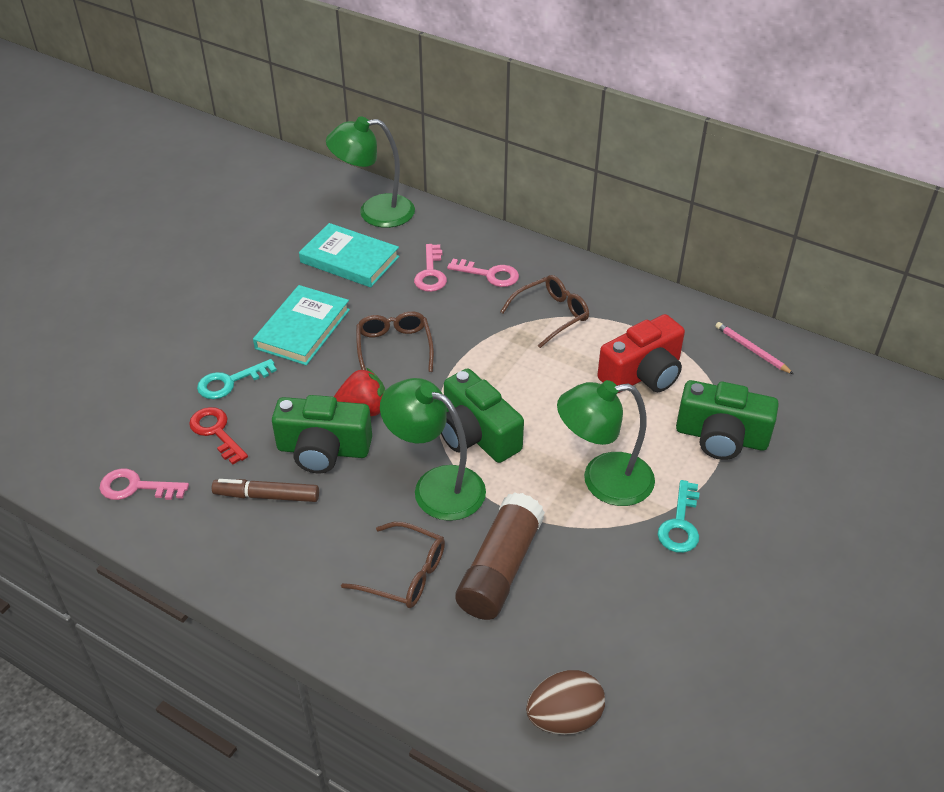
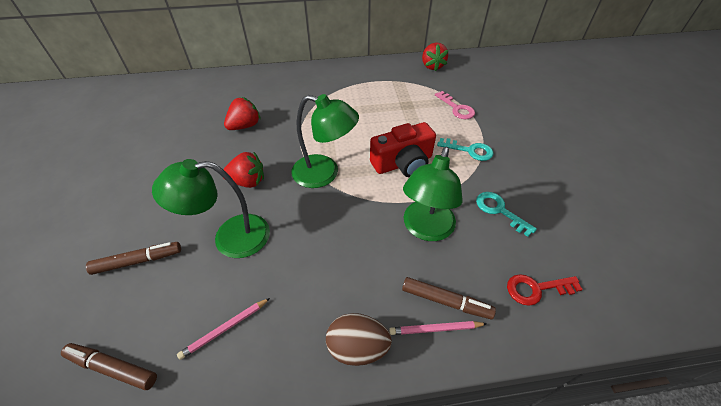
brown glasses: 3 -> 0
brown glue stick: 1 -> 0
brown marker: 1 -> 3
green camera: 3 -> 0
pink key: 3 -> 1
pink pencil: 1 -> 2
red strawberry: 1 -> 3
turquoise book: 2 -> 0

